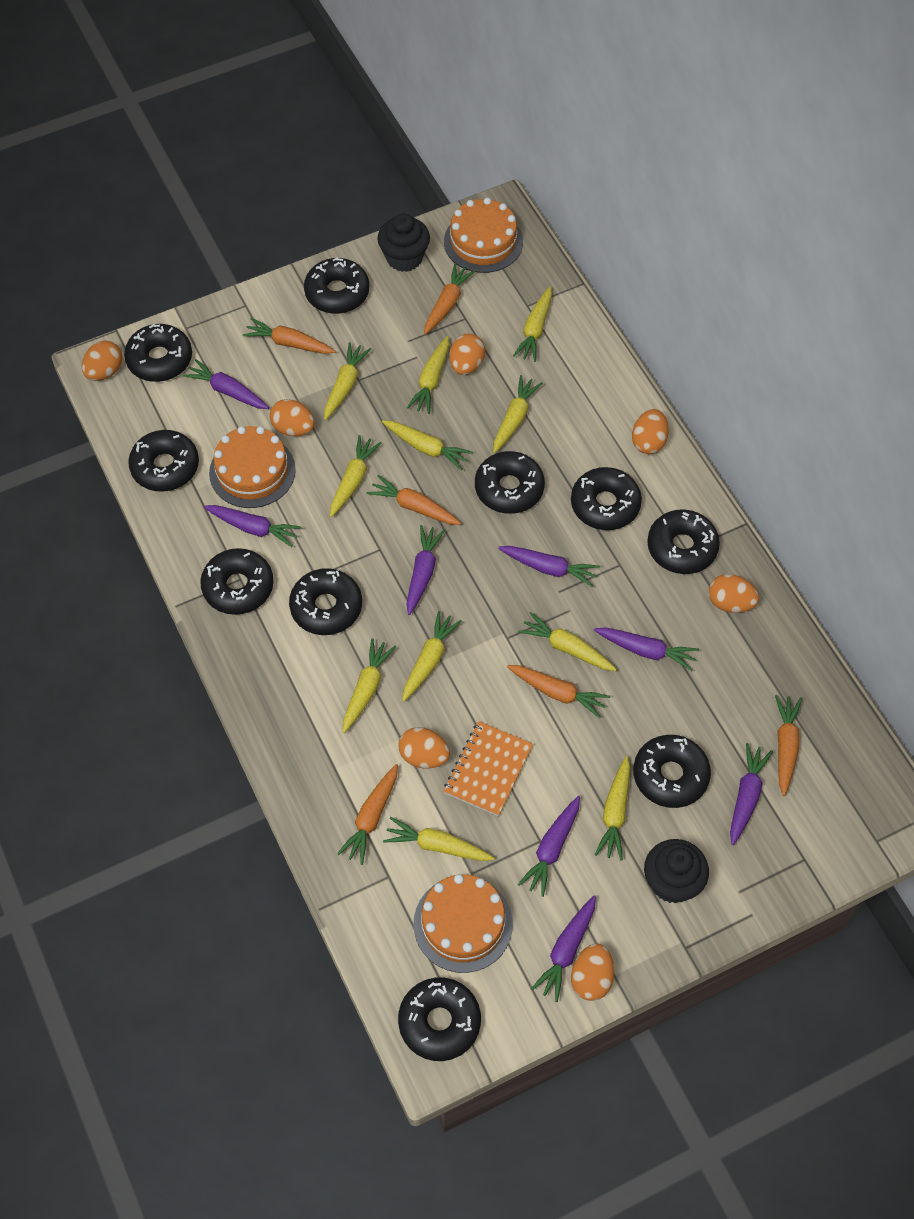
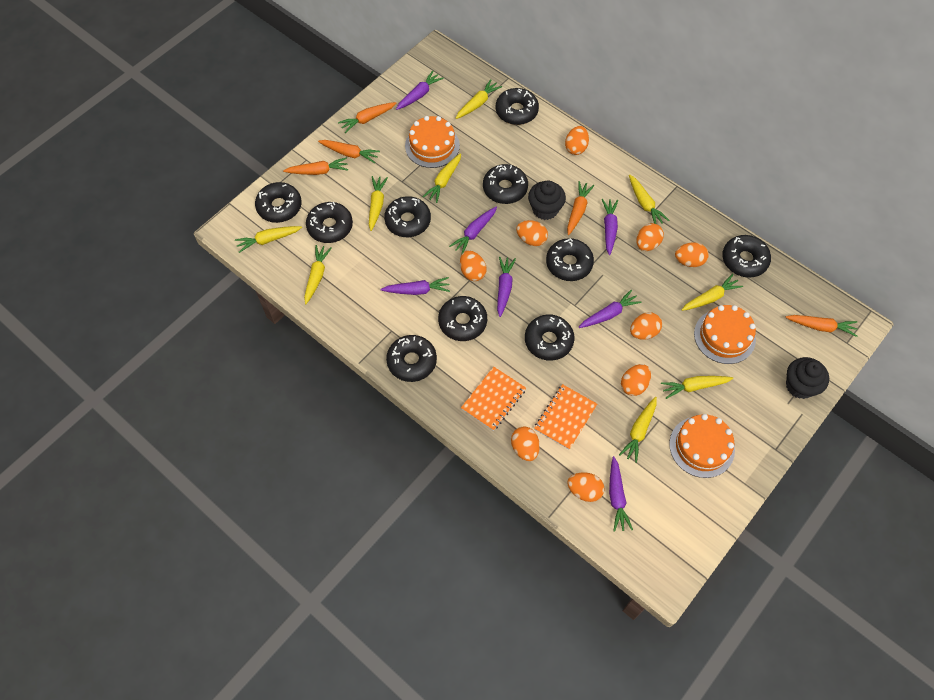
orange carrot: 6 -> 5
orange egg: 7 -> 9
orange notebook: 1 -> 2
purple carrot: 8 -> 7
yellow carrot: 11 -> 9

